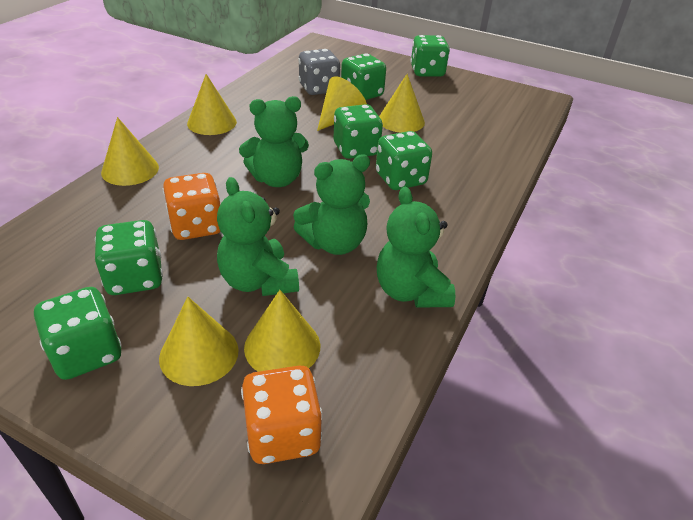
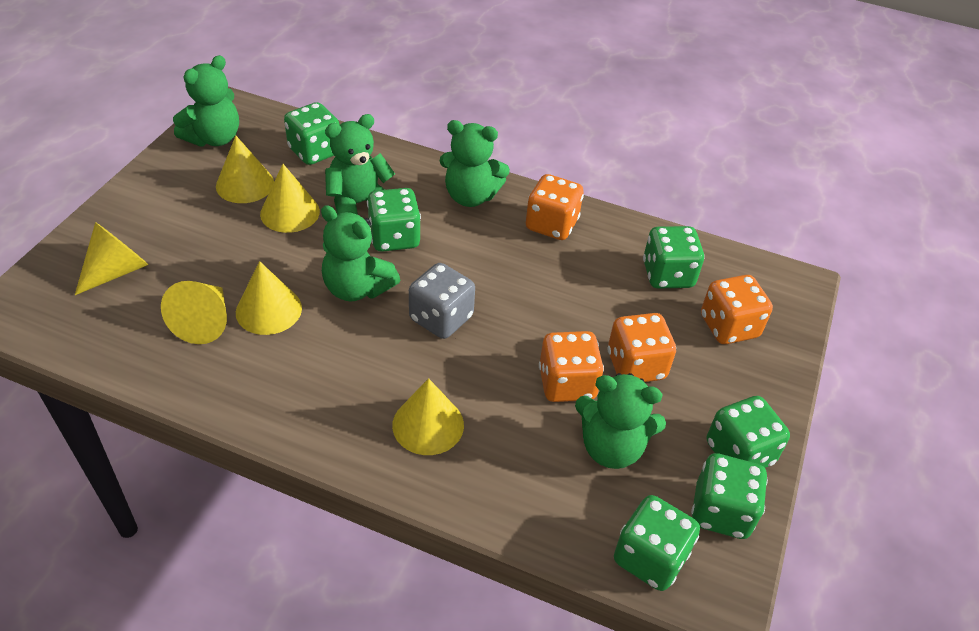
green teddy bear: 4 -> 5
orange dice: 2 -> 4

